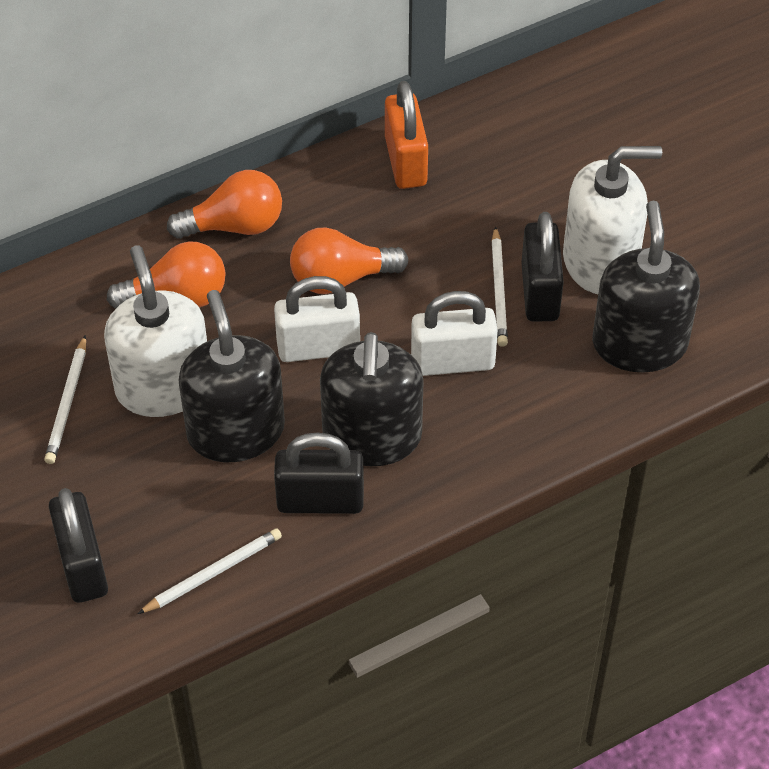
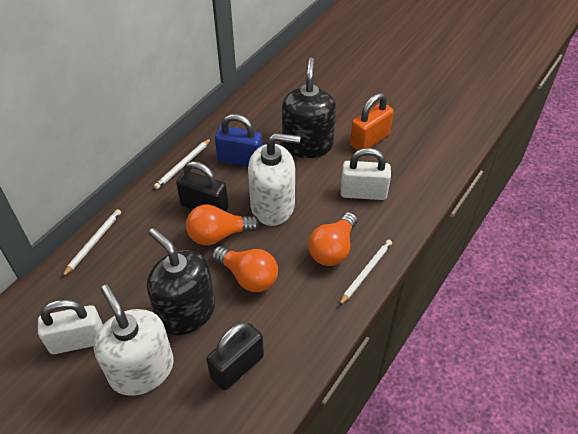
black padlock: 3 -> 2
black soap dispenser: 3 -> 2
blue padlock: 0 -> 1

